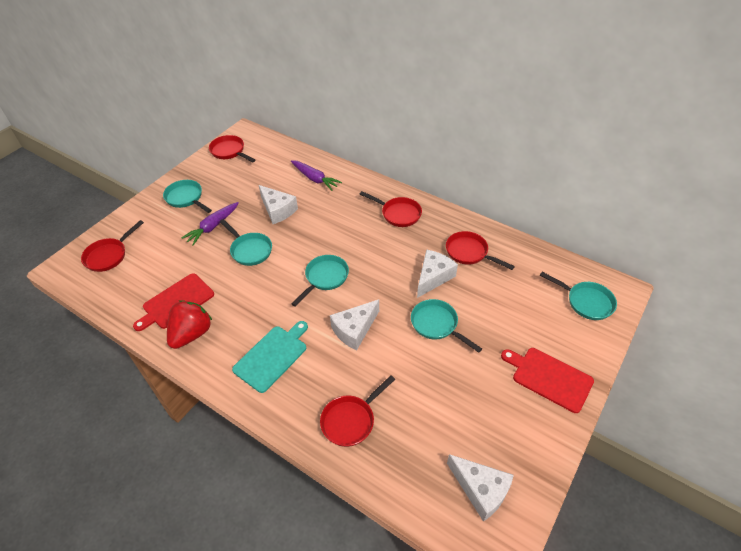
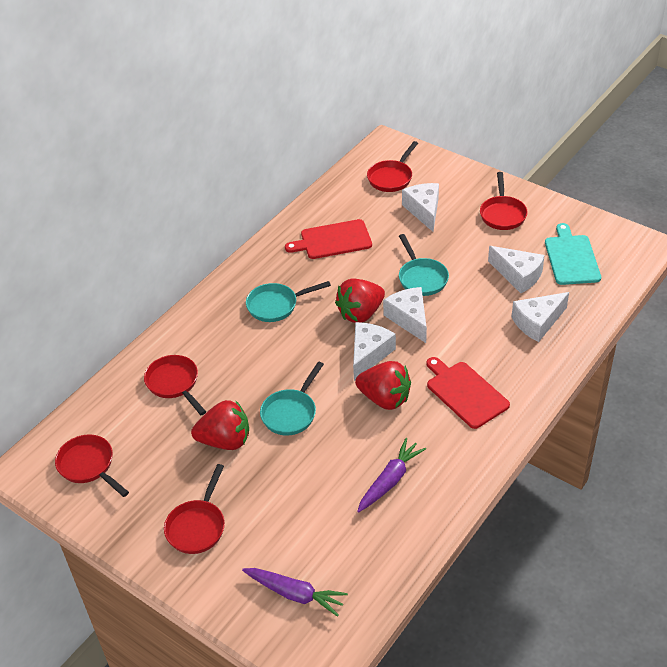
red strawberry: 1 -> 3
turquoise pan: 5 -> 3
white cheese: 4 -> 5

